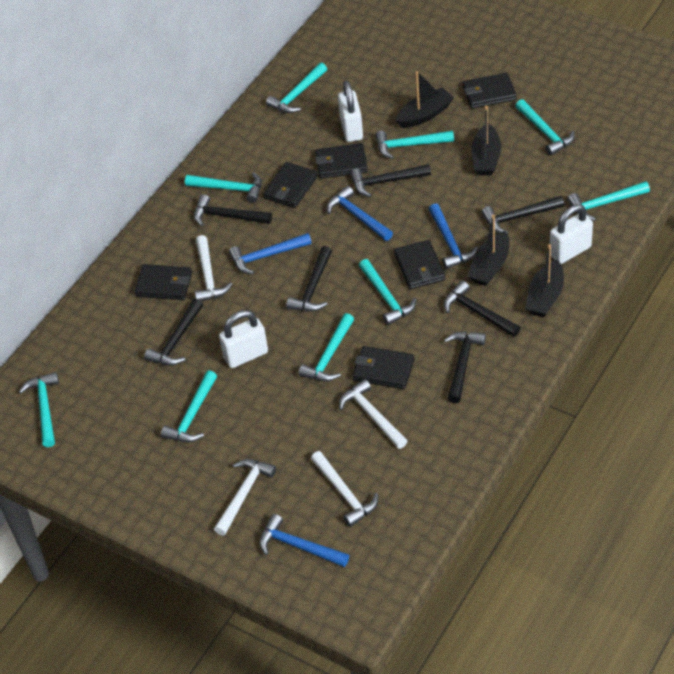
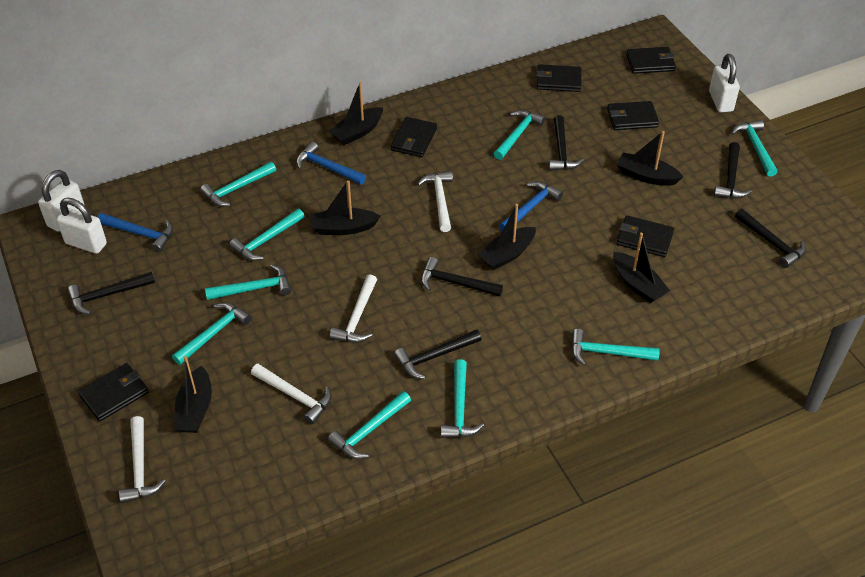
black boat: 4 -> 6
black hammer: 7 -> 6
blue hammer: 4 -> 3

